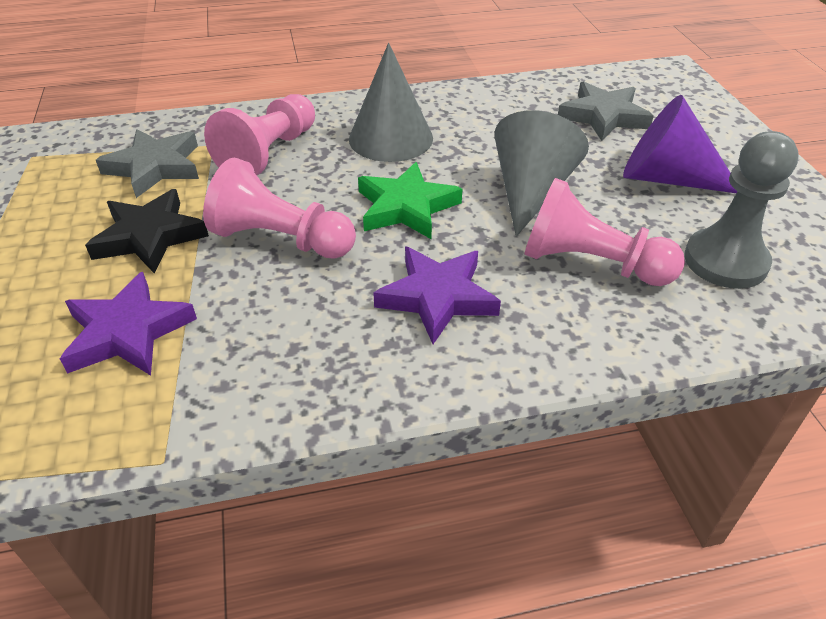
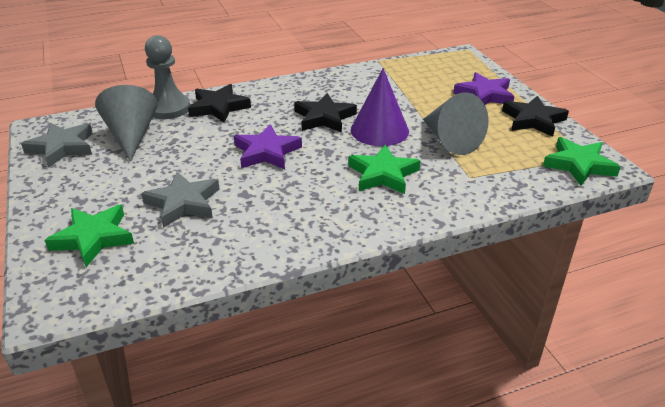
black star: 1 -> 3
green star: 1 -> 3
pink pawn: 3 -> 0

